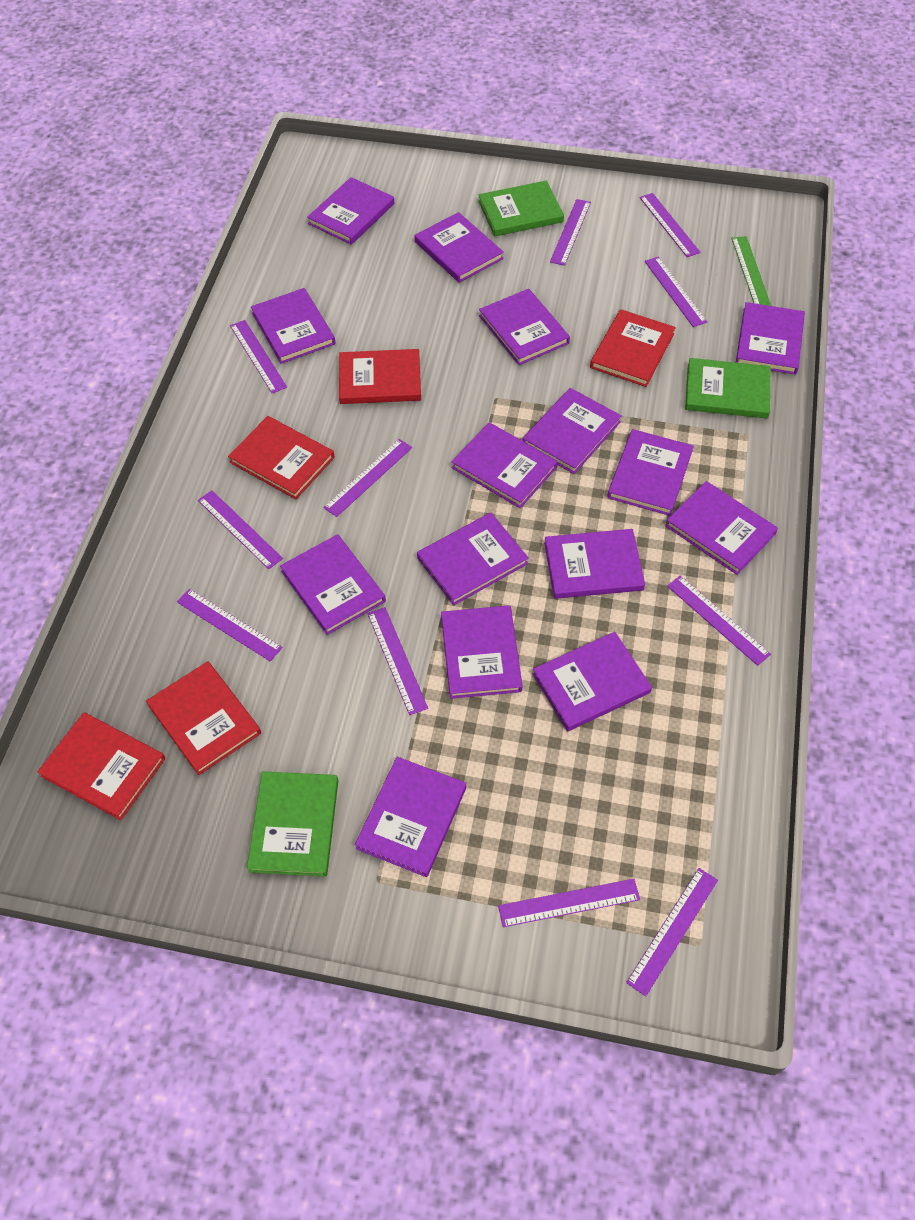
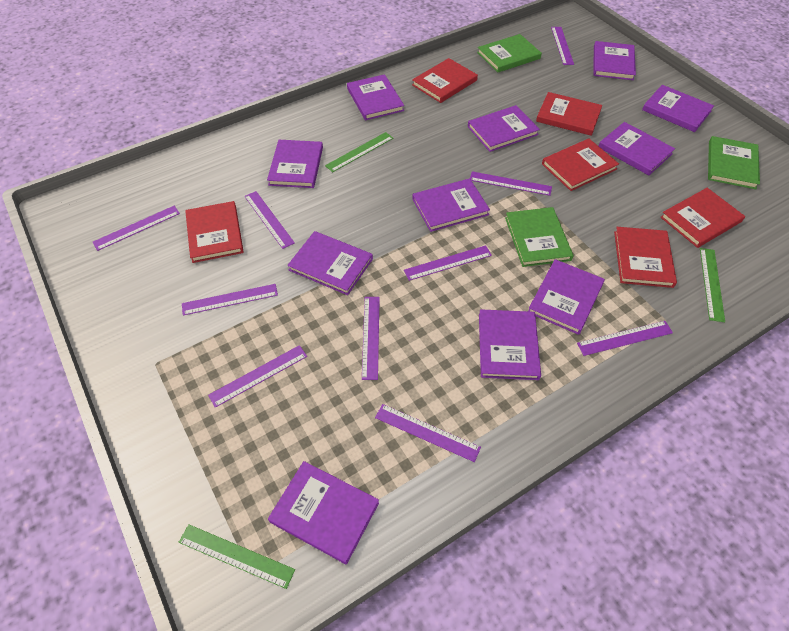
green ruler: 1 -> 3
purple book: 15 -> 11
purple ruler: 11 -> 10
red book: 5 -> 6

